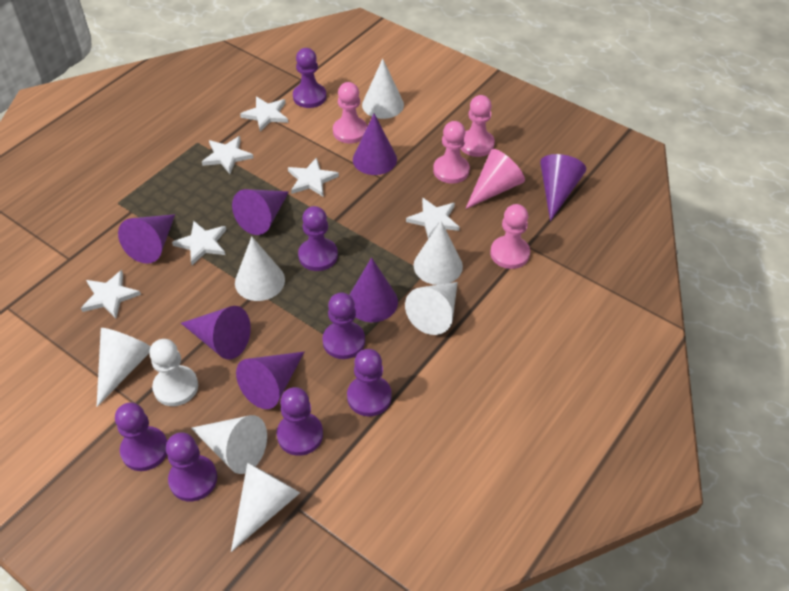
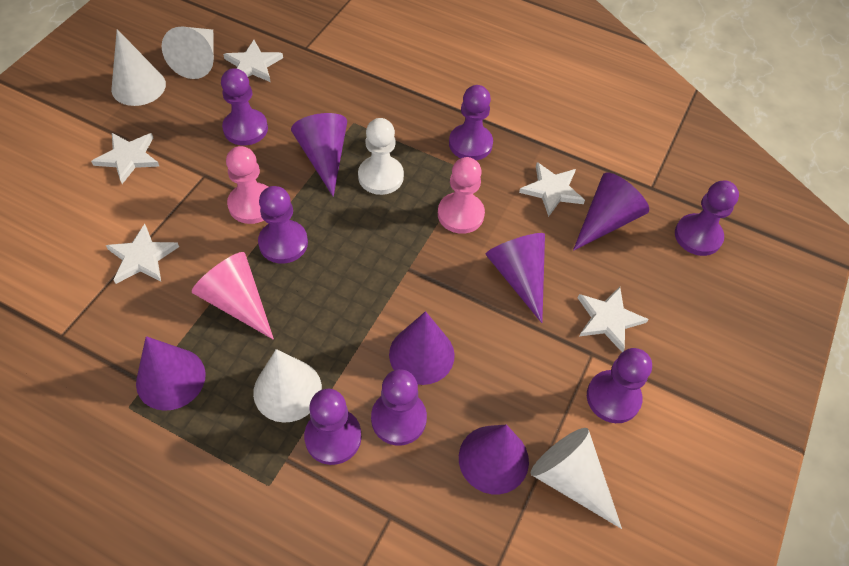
pink pawn: 4 -> 2
purple cone: 7 -> 6
white cone: 7 -> 4
white star: 6 -> 5

